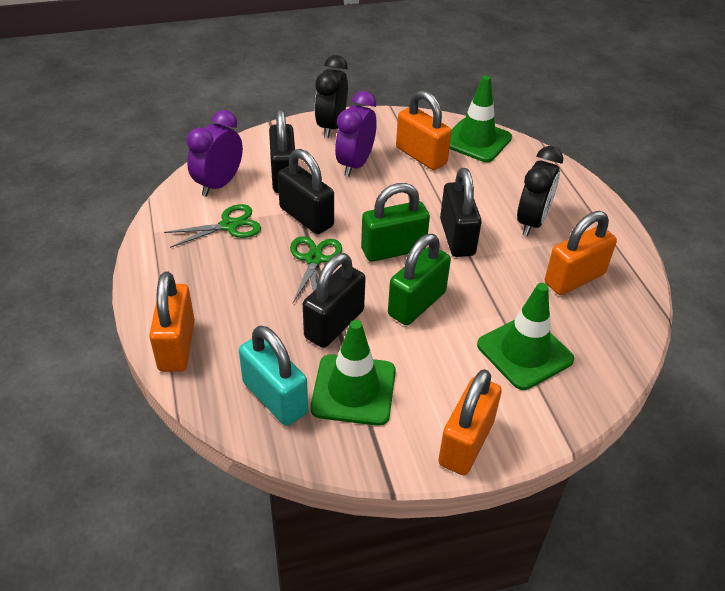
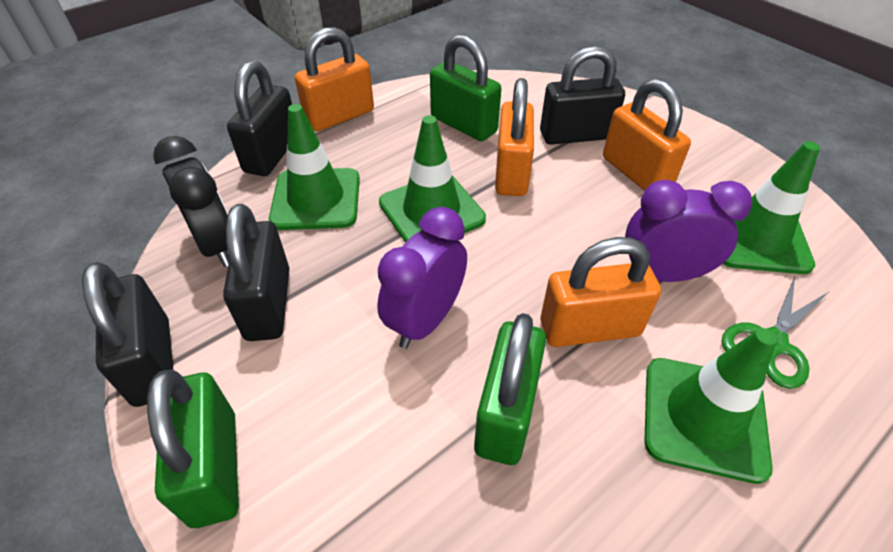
black clock: 2 -> 1
green padlock: 2 -> 3
green scissors: 2 -> 1
green traffic cone: 3 -> 4
turquoise padlock: 1 -> 0

